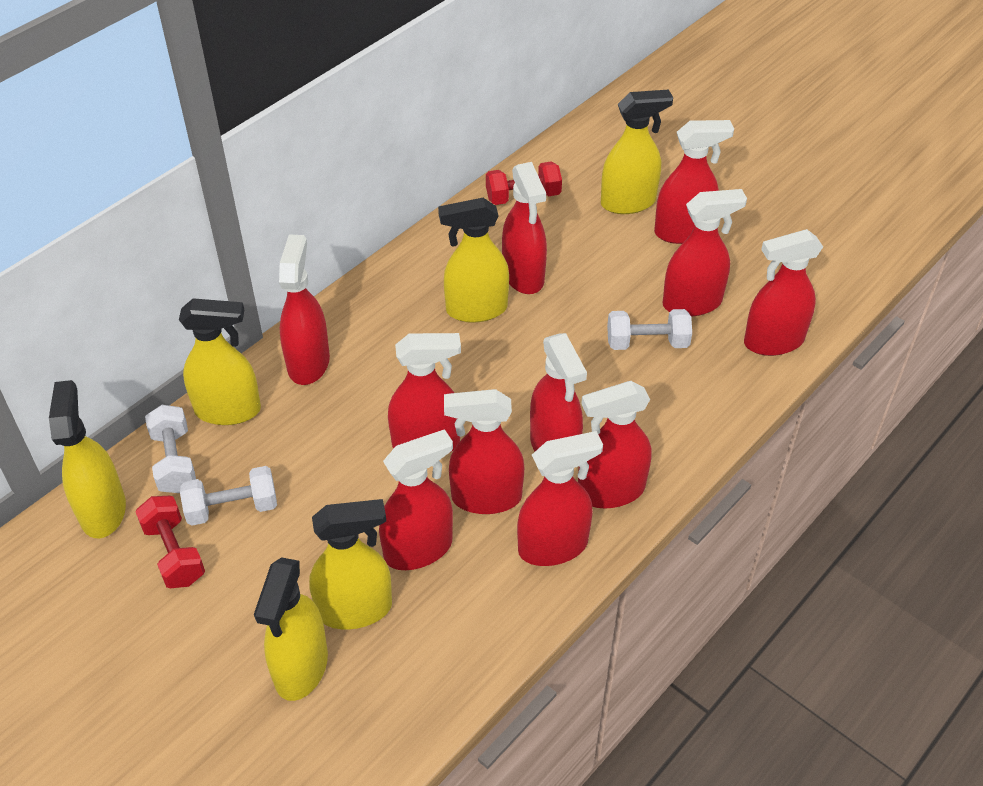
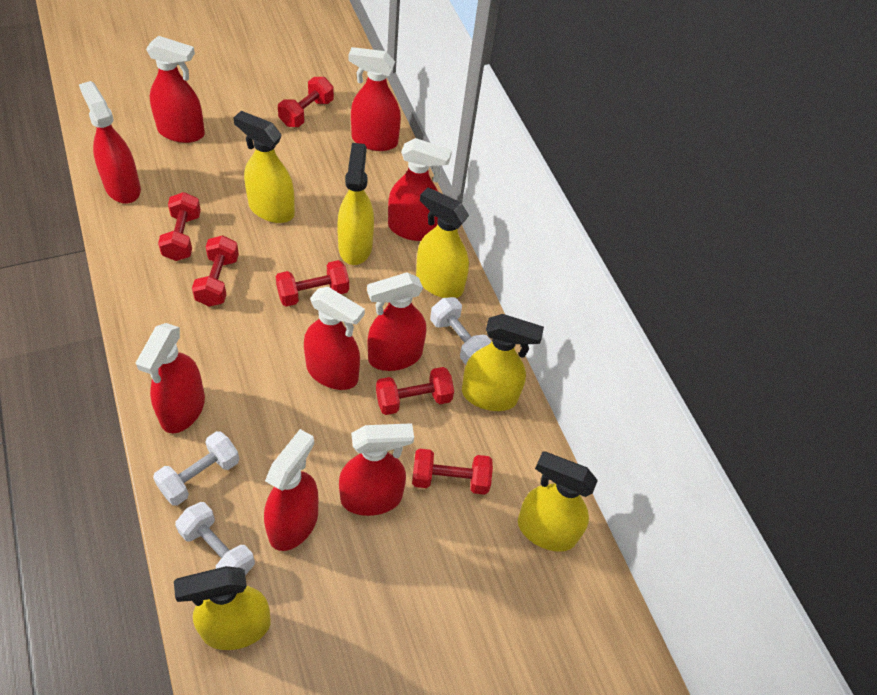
red dumbbell: 2 -> 6
red spray bottle: 11 -> 9

